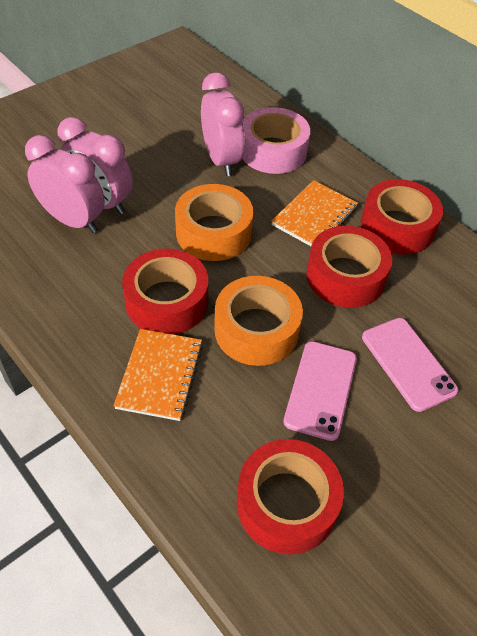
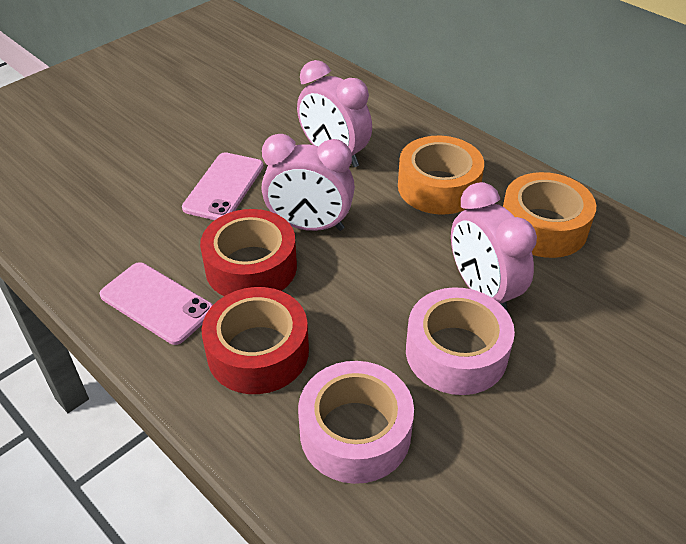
orange notebook: 2 -> 0
pink tape: 1 -> 2
red tape: 4 -> 2

